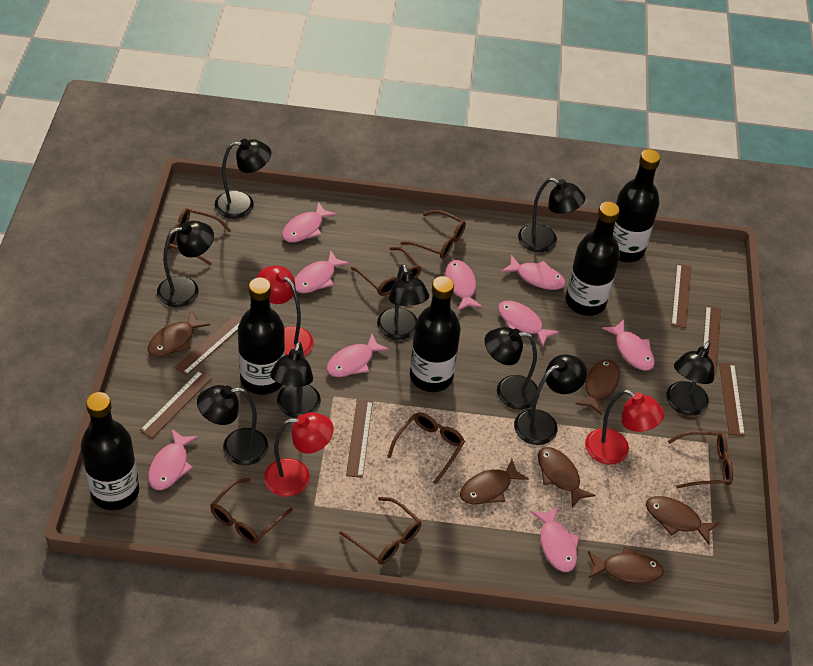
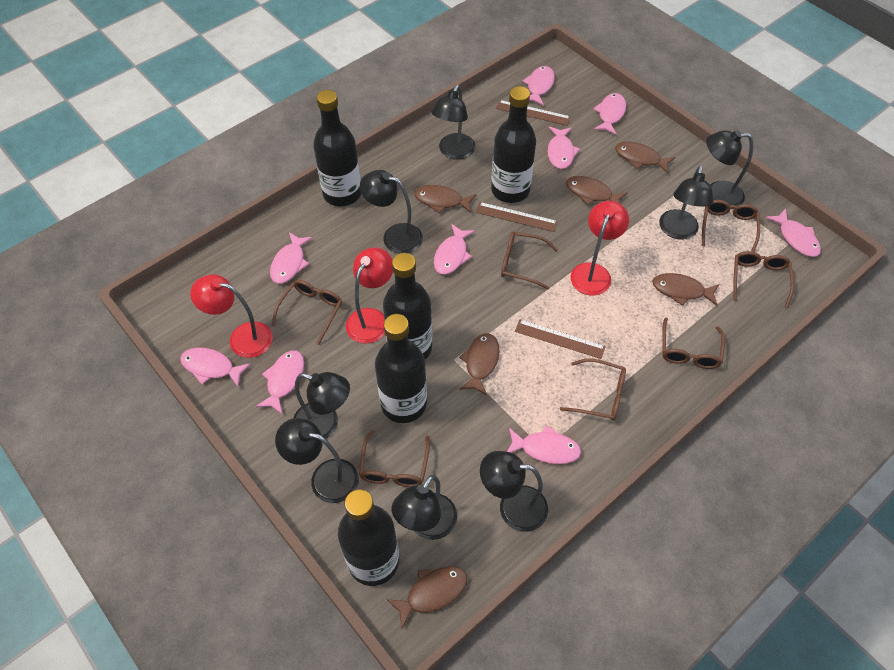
black lamp: 9 -> 8
brown ruler: 6 -> 3

